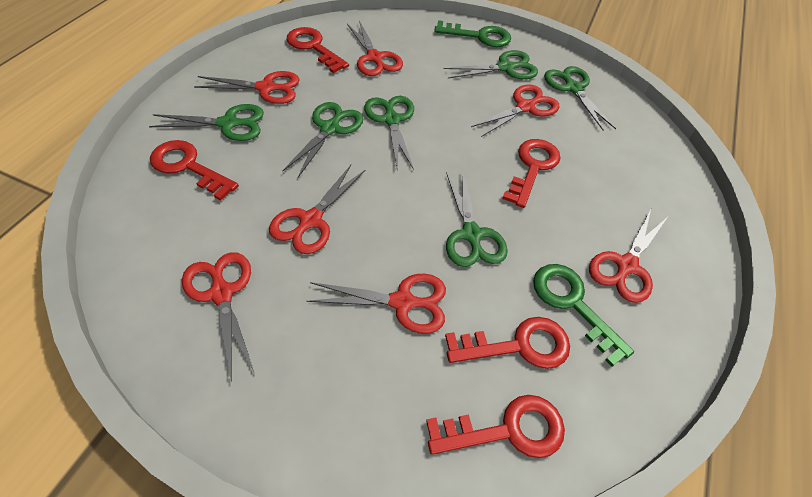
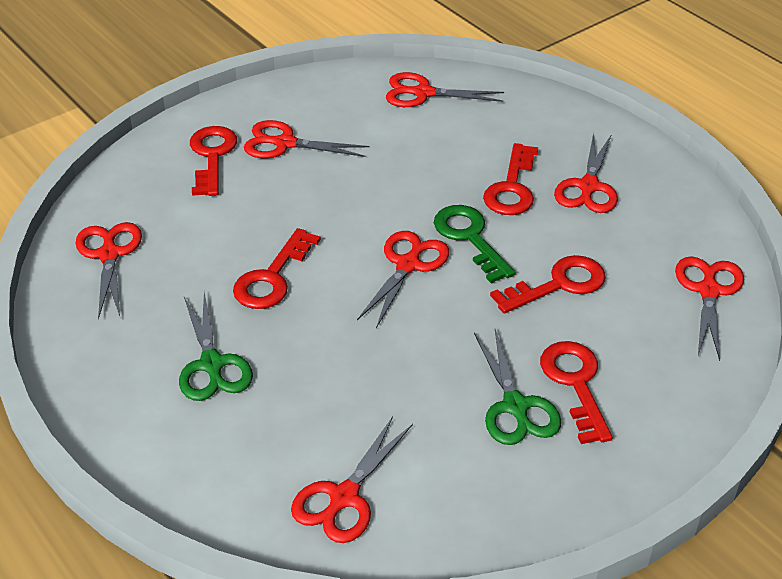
green key: 2 -> 1
green scissors: 6 -> 2

